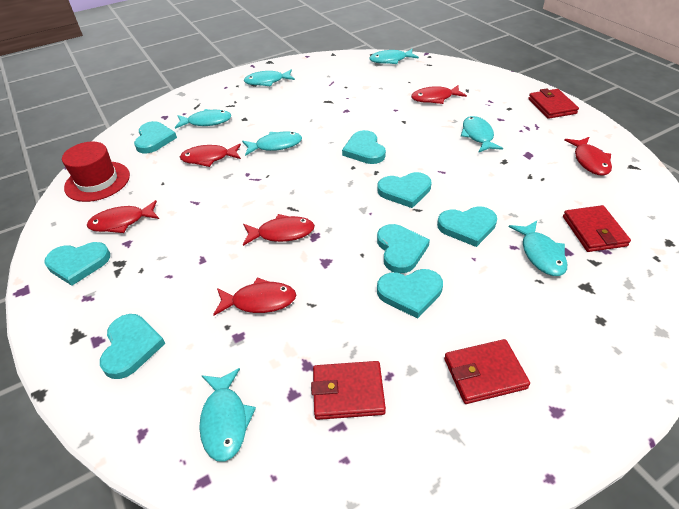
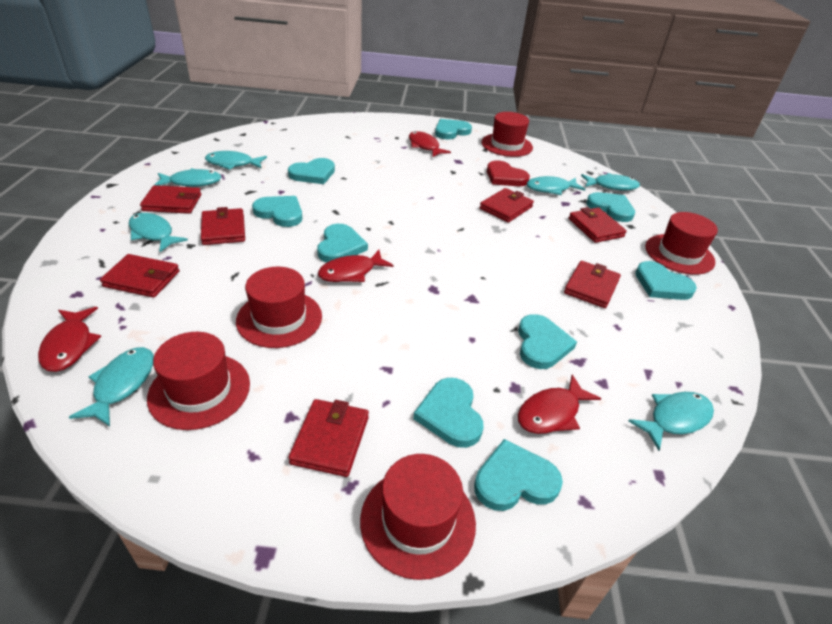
red fish: 6 -> 4
red hat: 1 -> 5
red heart: 0 -> 1
red wallet: 4 -> 7
turquoise heart: 8 -> 9

